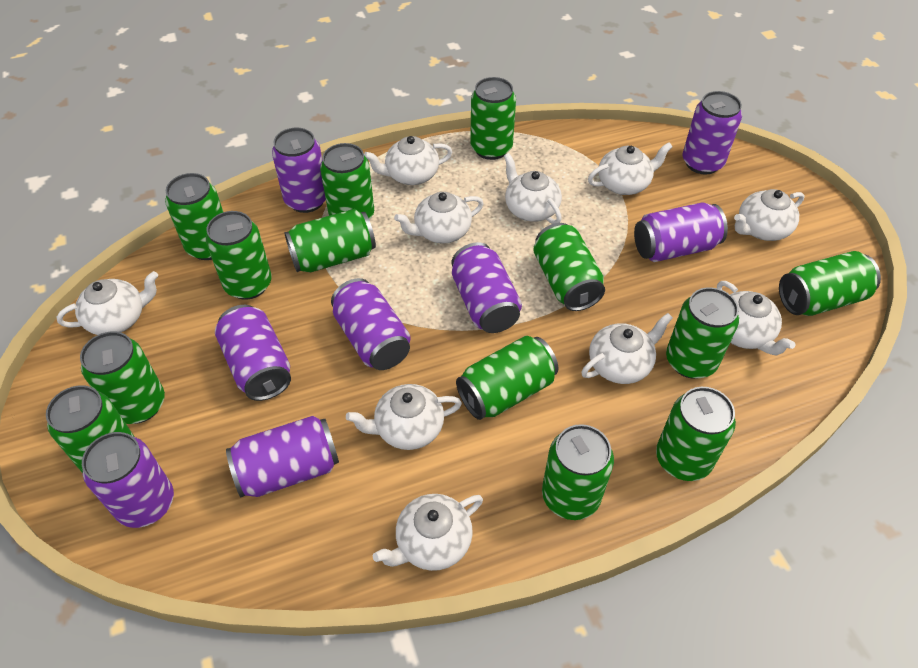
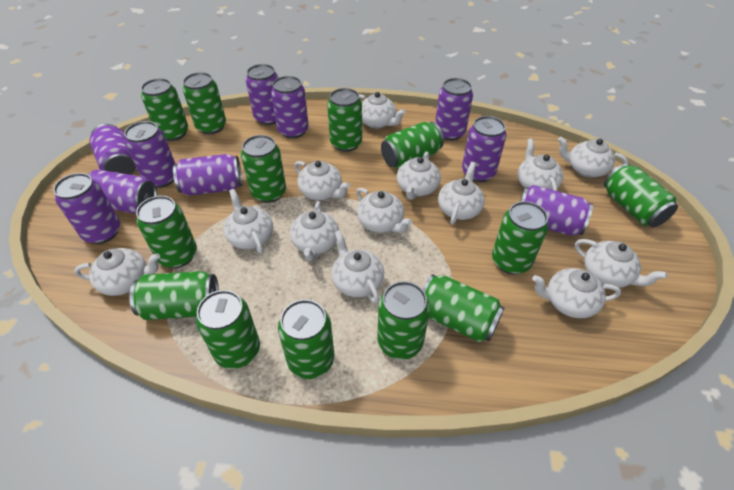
purple can: 8 -> 10
white teapot: 10 -> 13

